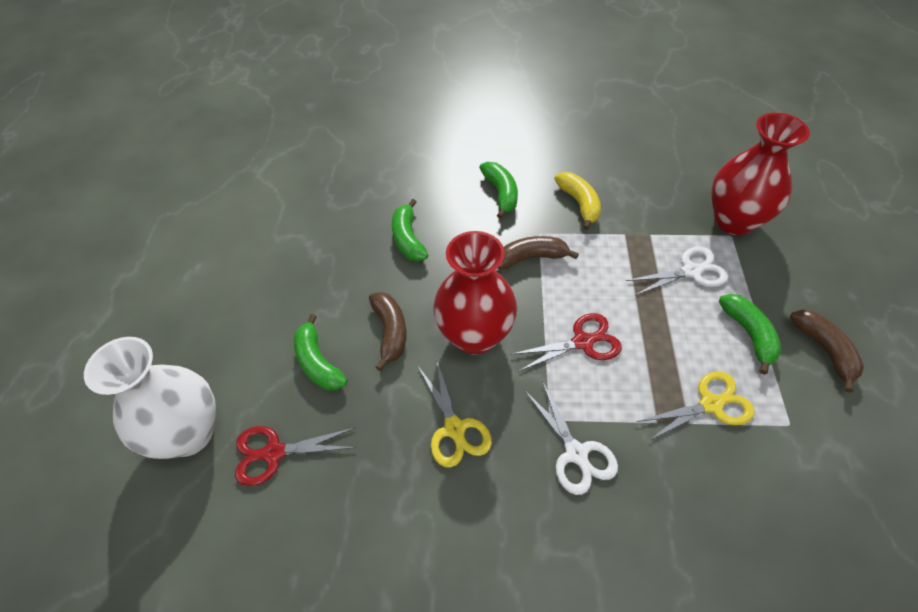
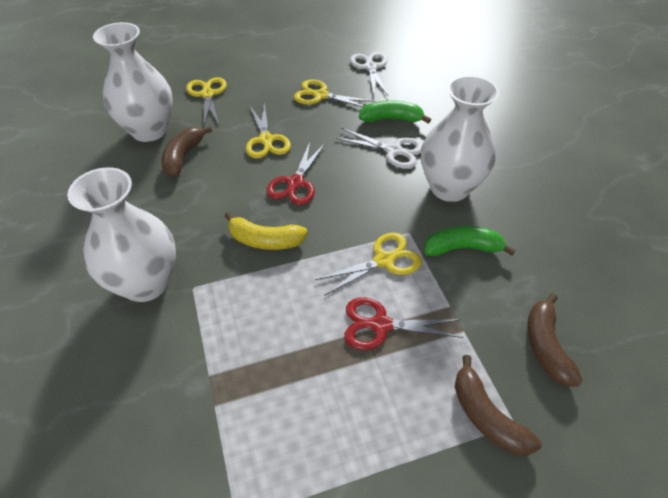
green banana: 4 -> 2
red vase: 2 -> 0
white vase: 1 -> 3
yellow scissors: 2 -> 4

